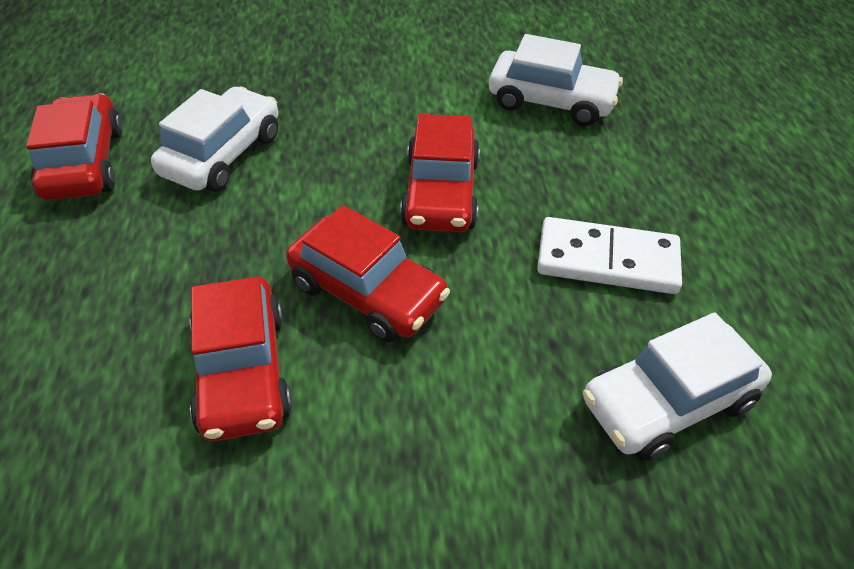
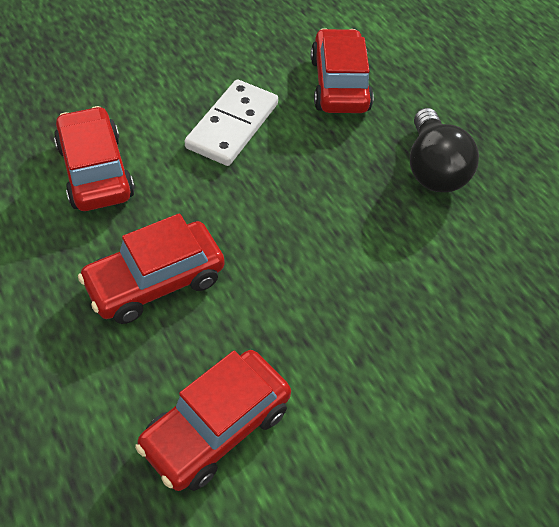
black light bulb: 0 -> 1
white car: 3 -> 0

